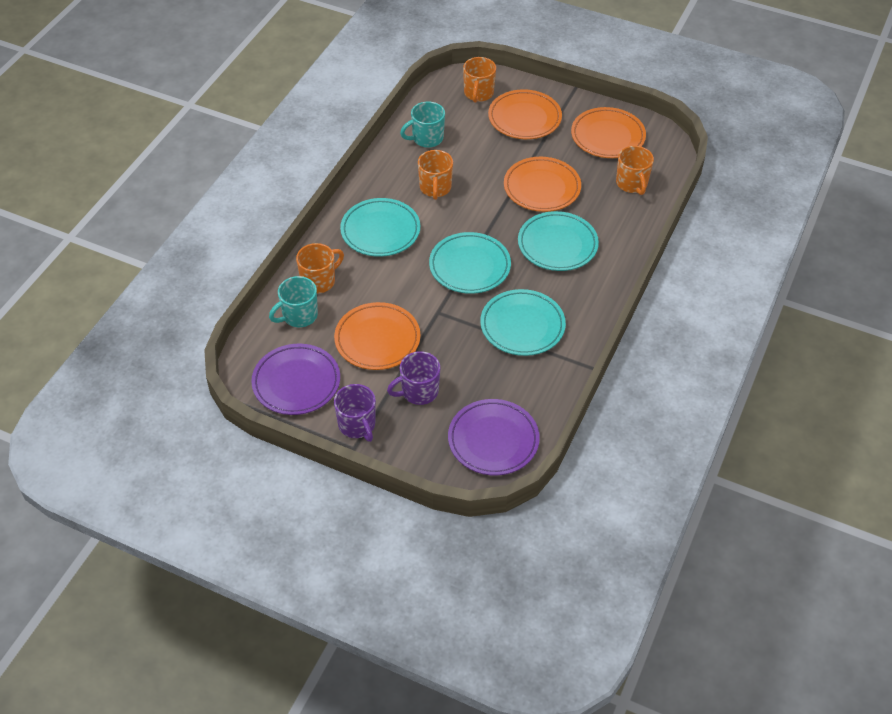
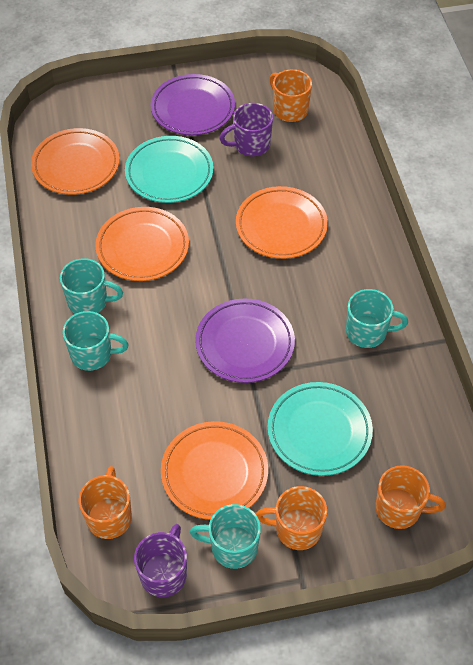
turquoise mug: 2 -> 4
turquoise plate: 4 -> 2

